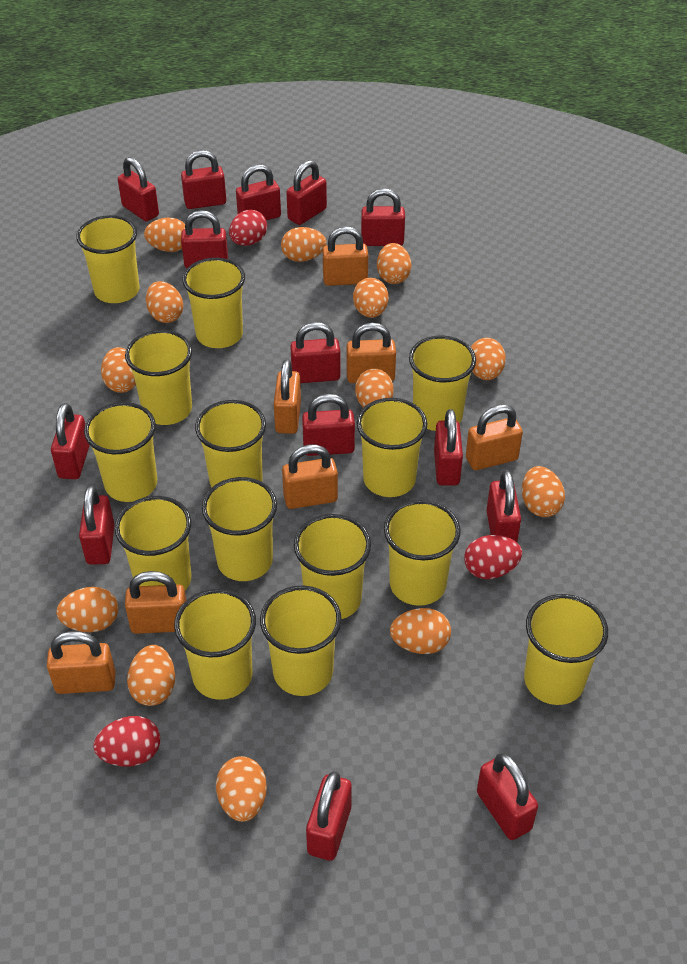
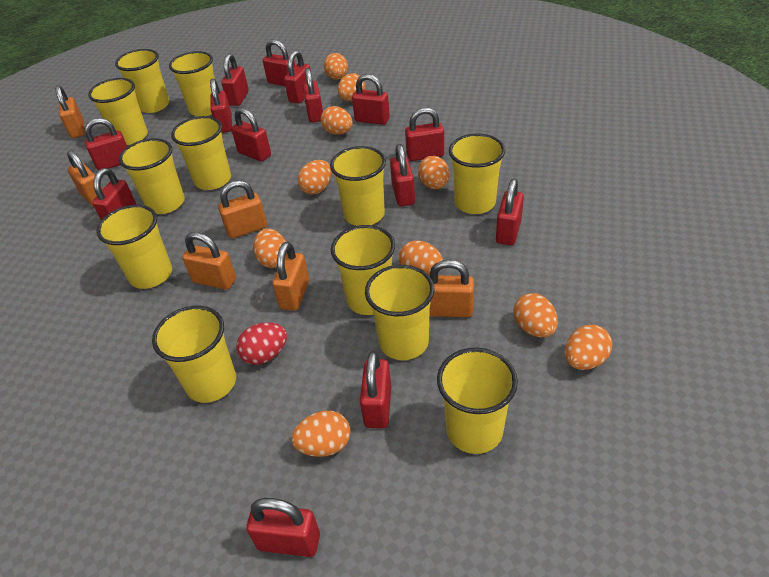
orange egg: 13 -> 10
orange padlock: 7 -> 6
red egg: 3 -> 1
yellow cup: 14 -> 12

